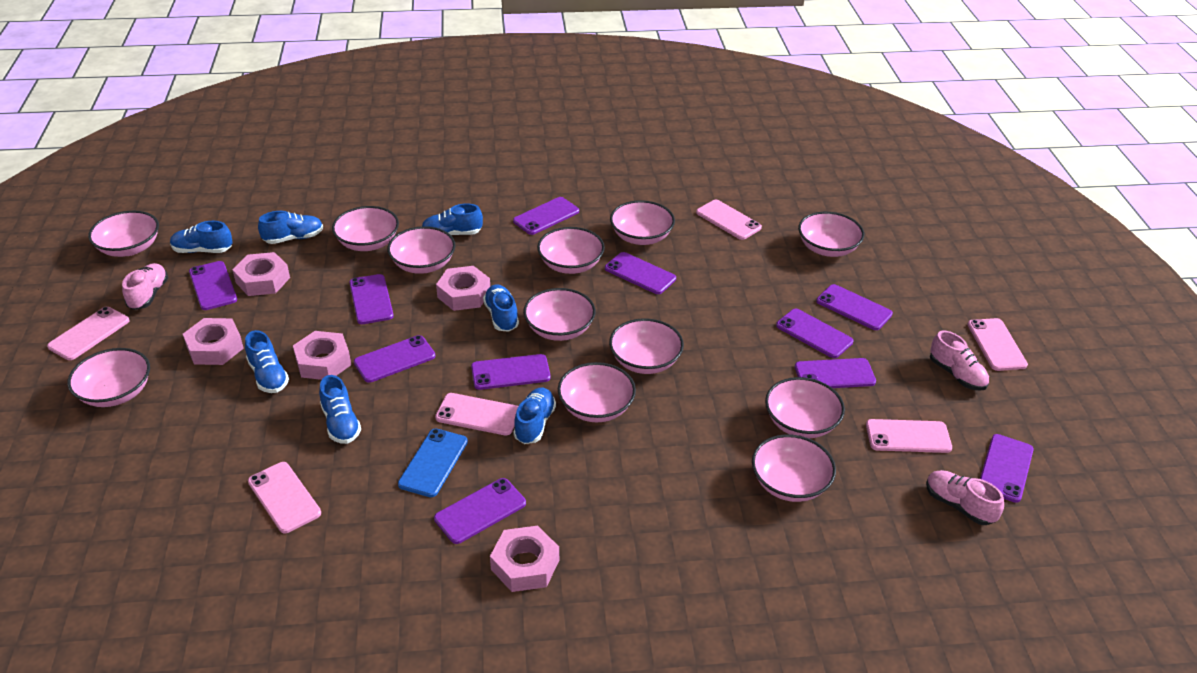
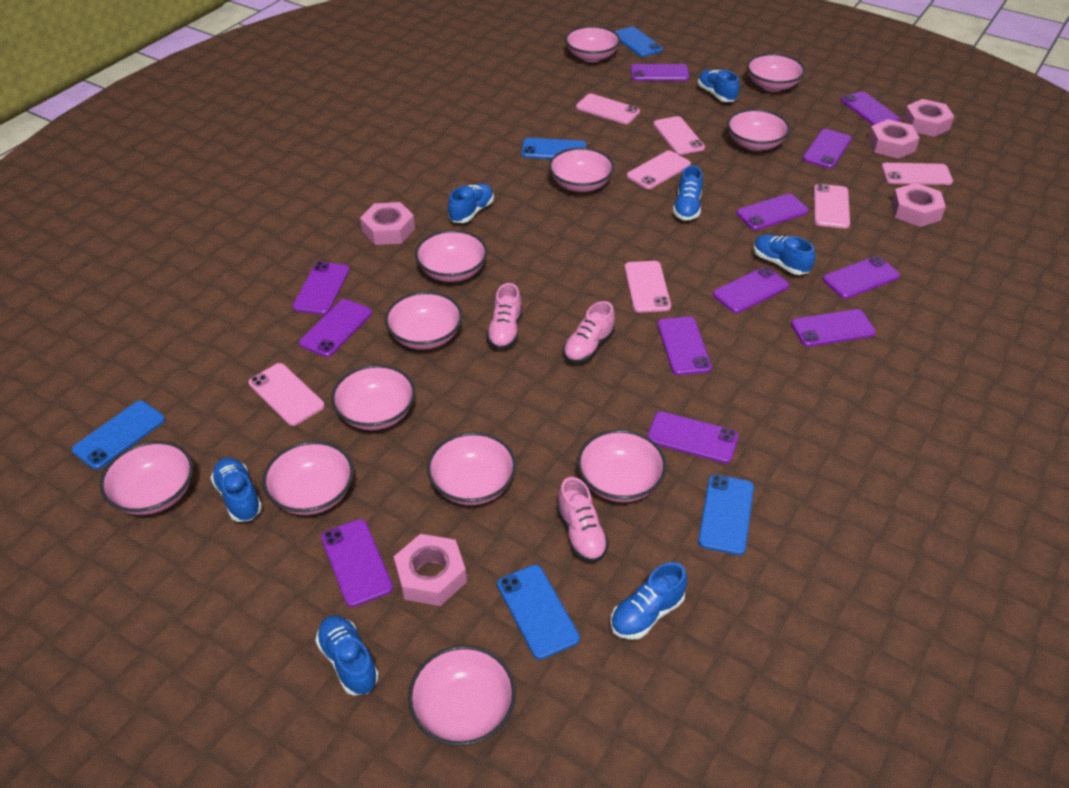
blue phone: 1 -> 5
pink phone: 6 -> 7
purple phone: 11 -> 12

